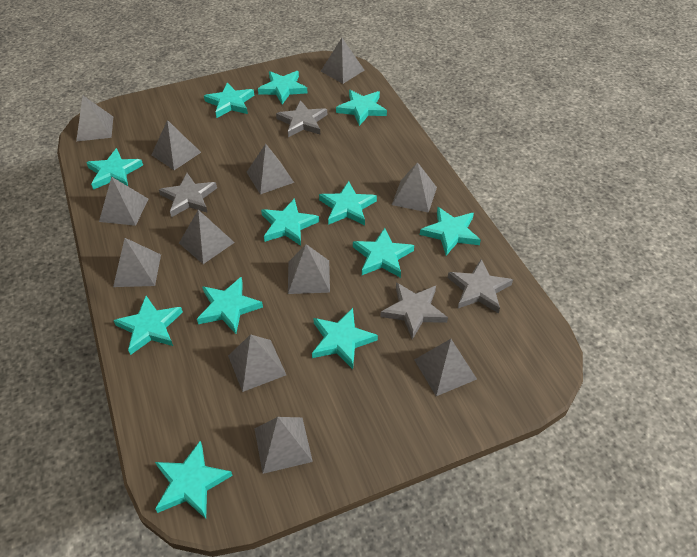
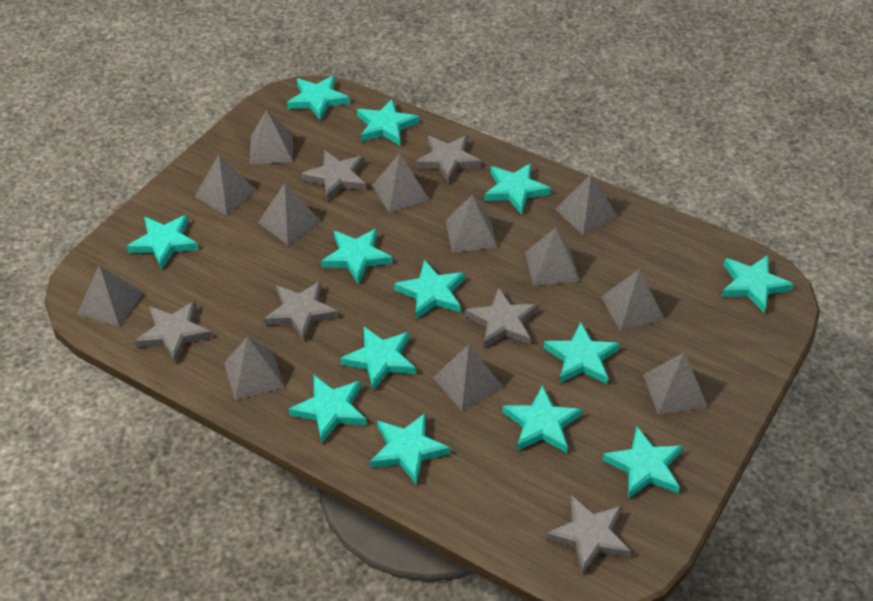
grey star: 4 -> 6
turquoise star: 12 -> 13

